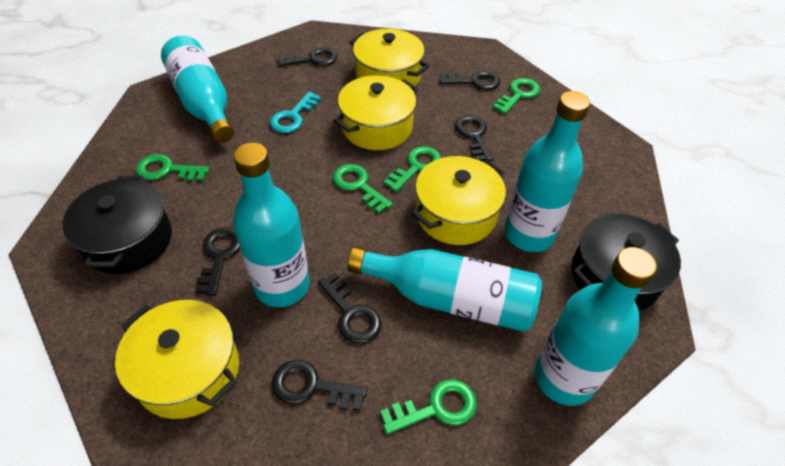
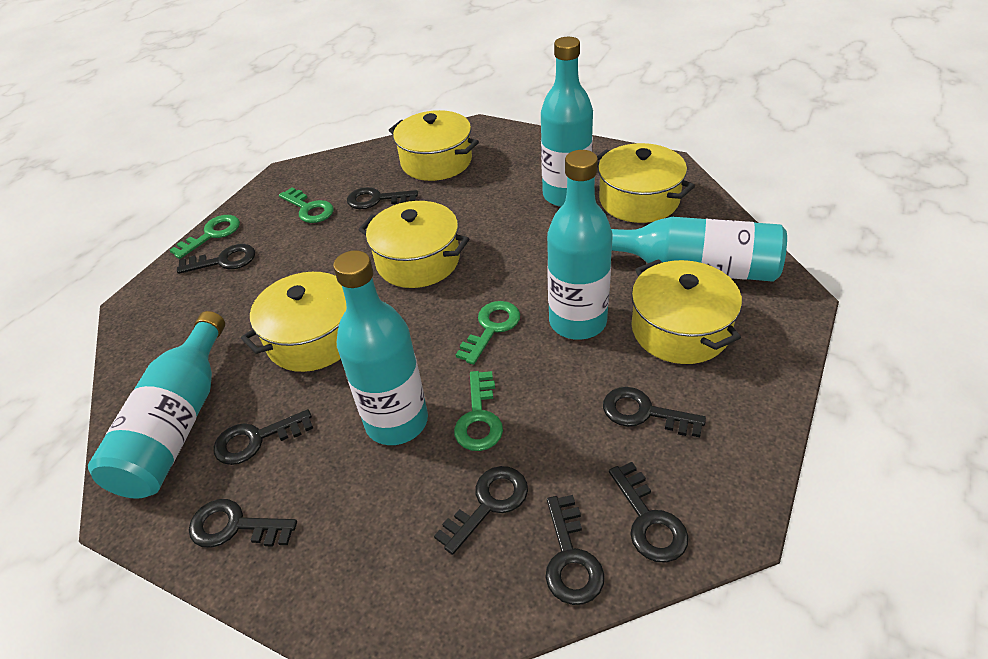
black key: 6 -> 8
black pot: 2 -> 0
green key: 5 -> 4
turquoise key: 1 -> 0
yellow pot: 4 -> 5

